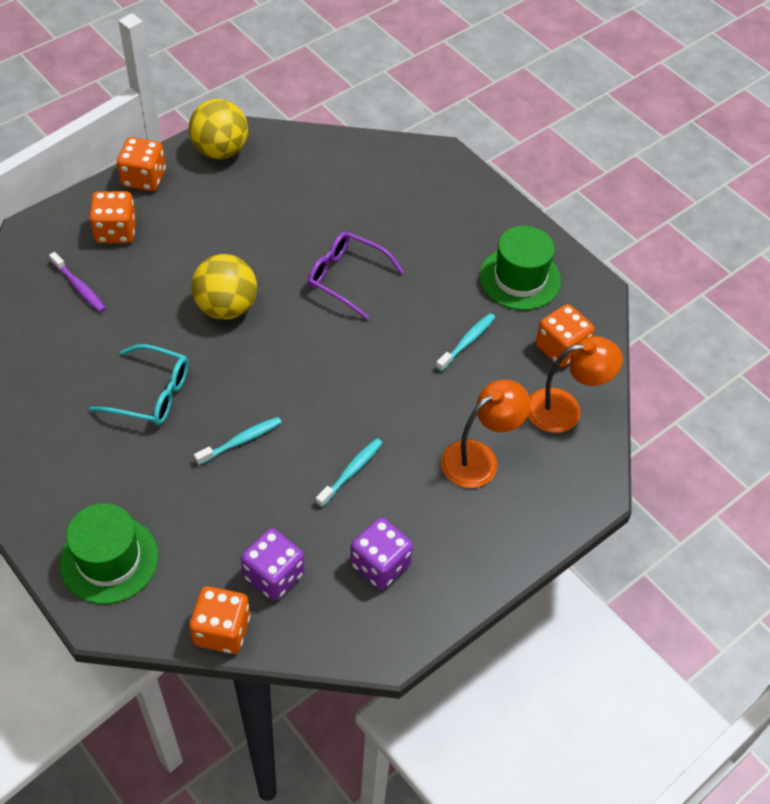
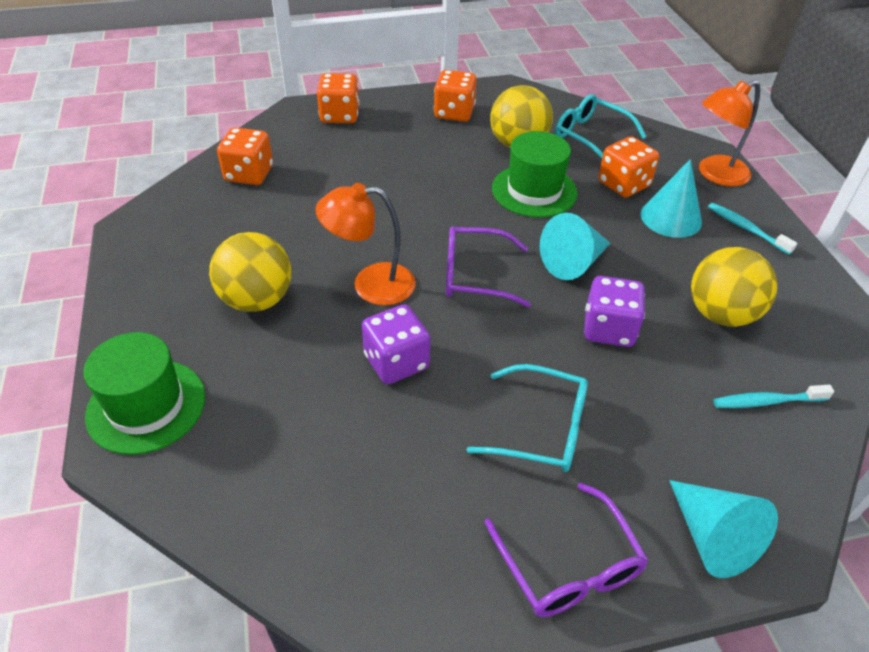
purple glasses: 1 -> 2
purple toothbrush: 1 -> 0
turquoise cone: 0 -> 3
turquoise glasses: 1 -> 2
turquoise toothbrush: 3 -> 2
yellow ball: 2 -> 3

